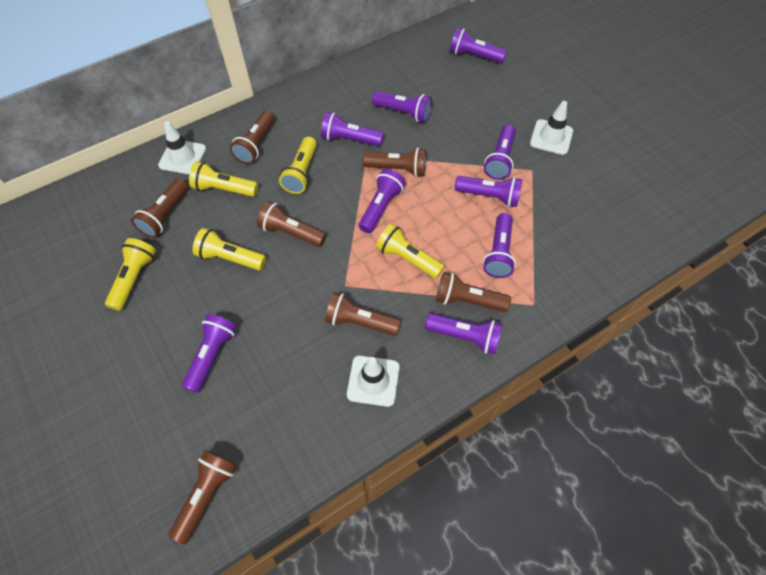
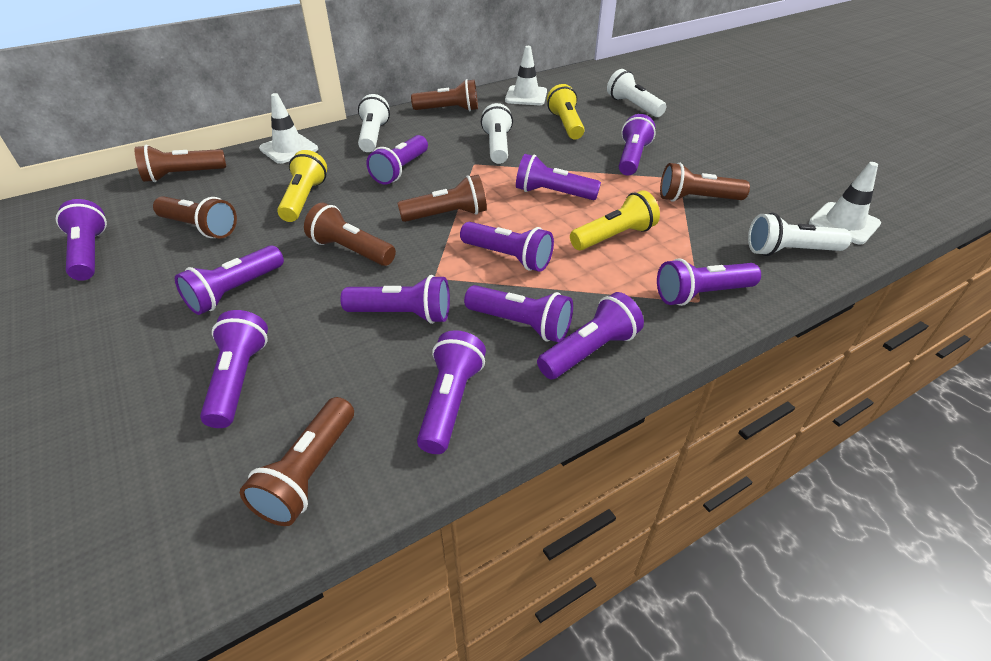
purple flashlight: 9 -> 12
white flashlight: 0 -> 4
yellow flashlight: 5 -> 3

